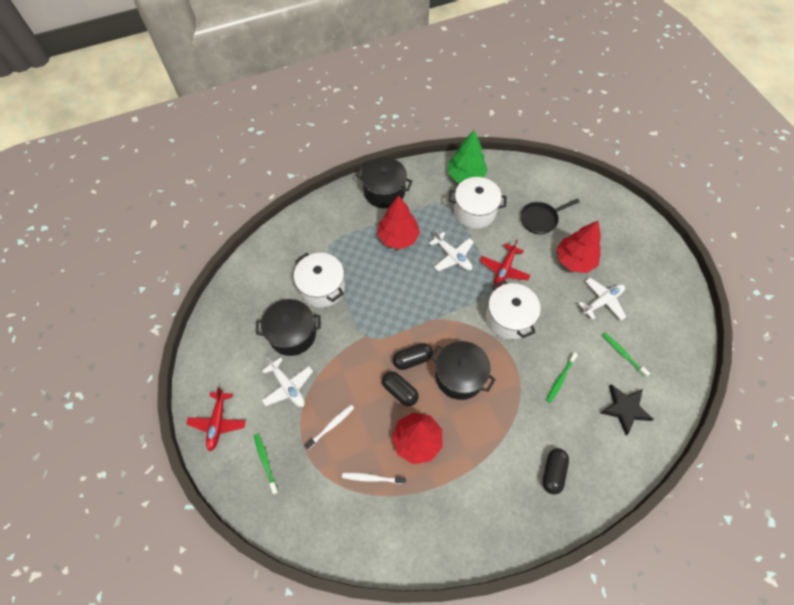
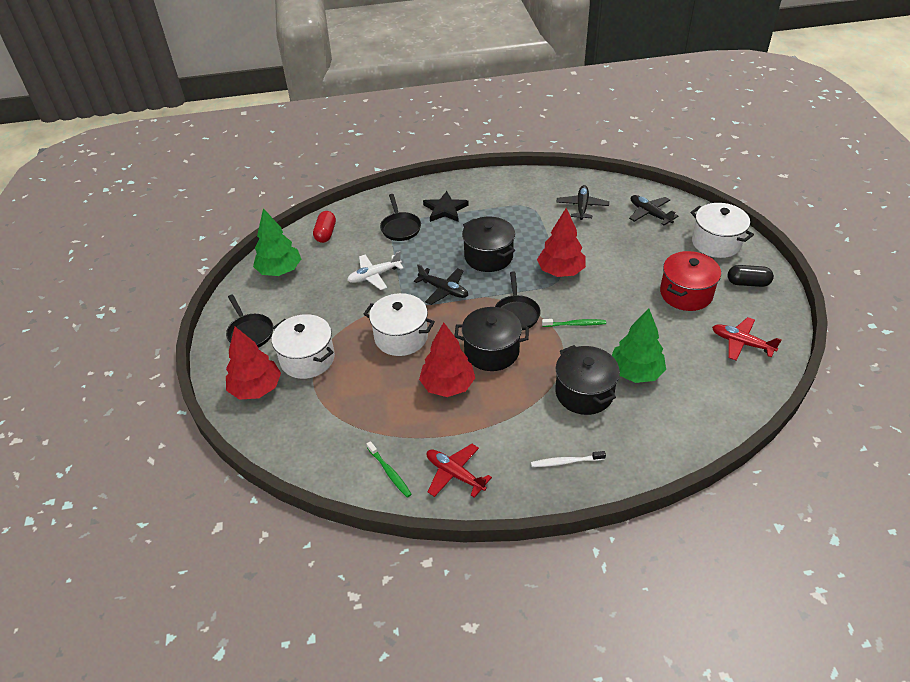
black capsule: 3 -> 1
black pan: 1 -> 3
black plane: 0 -> 3
green toothbrush: 3 -> 2
green tree: 1 -> 2
red capsule: 0 -> 1
red pot: 0 -> 1
white plane: 3 -> 1
white toothbrush: 2 -> 1

